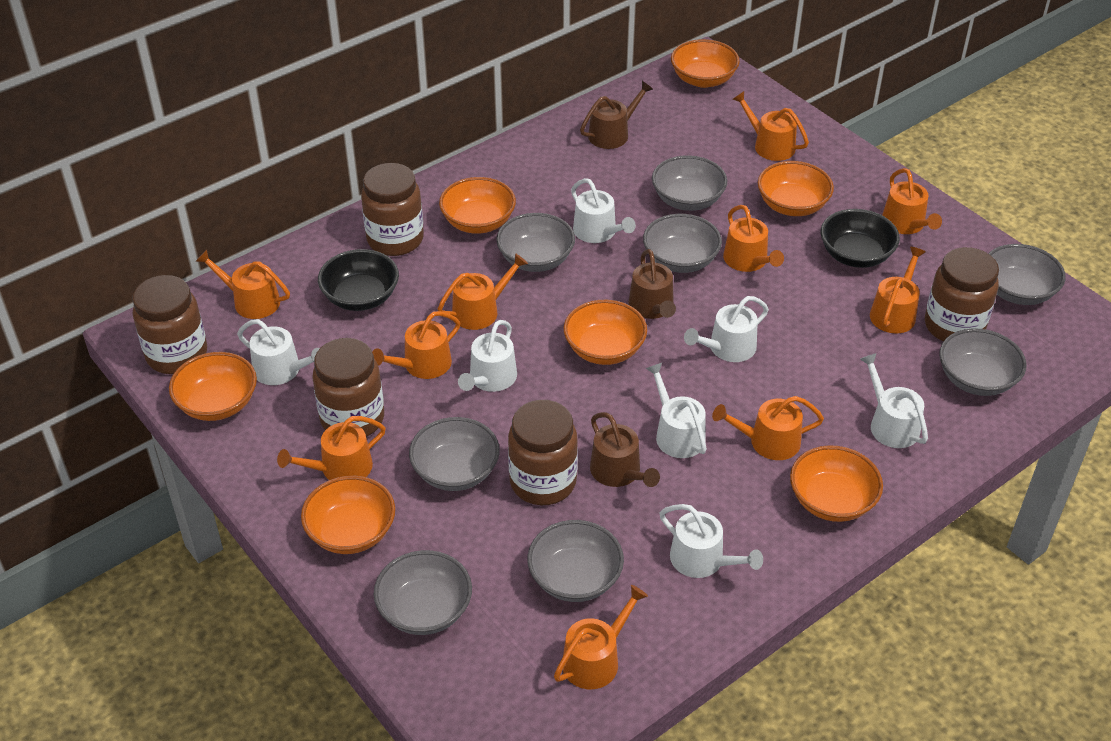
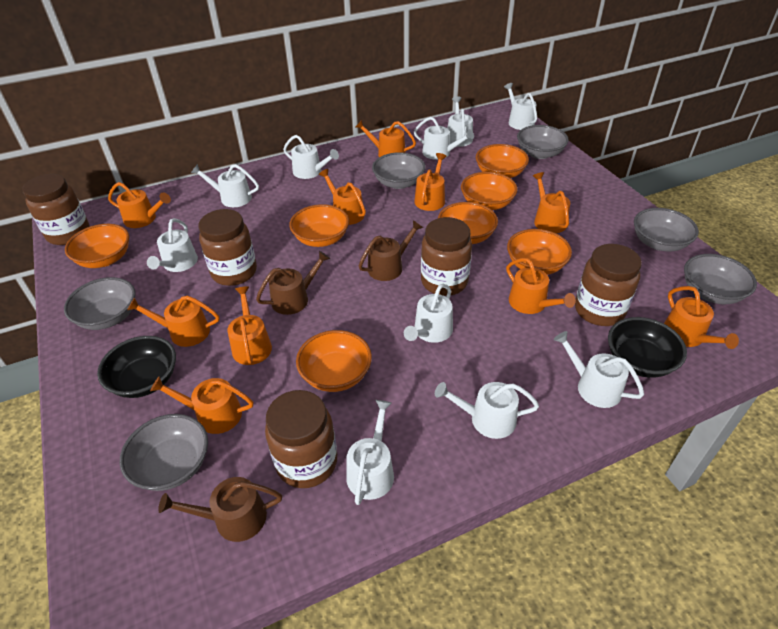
grey bowl: 8 -> 6
white watering can: 7 -> 10

